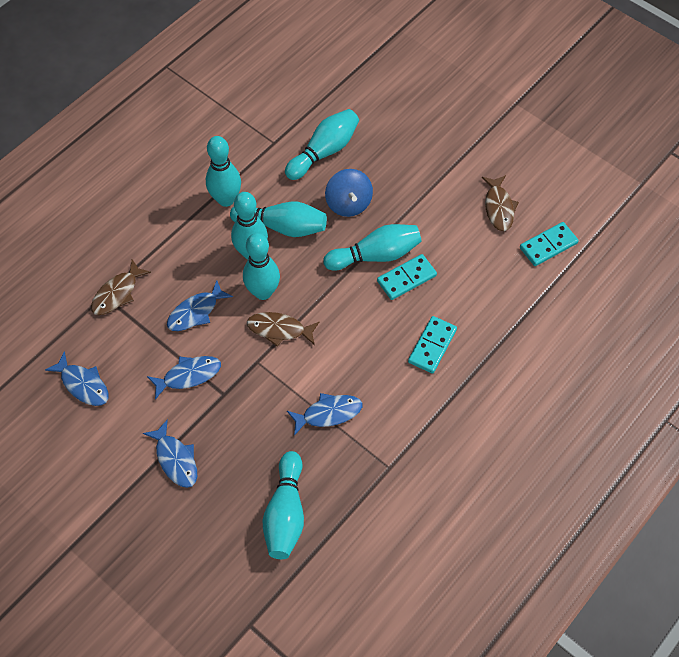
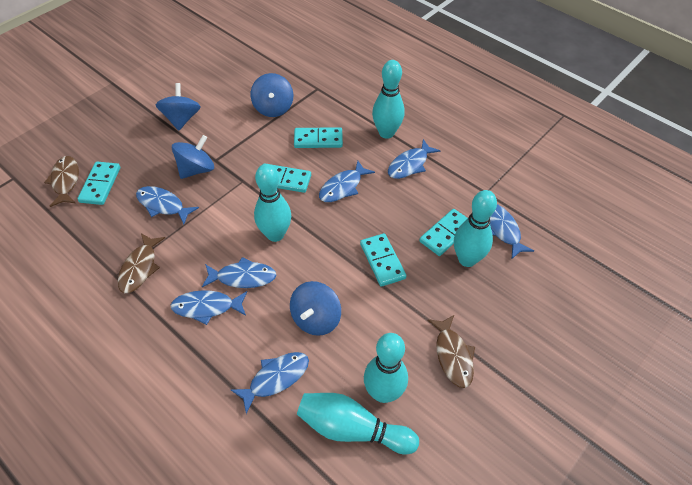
blue fish: 5 -> 7
blue spinning top: 1 -> 4
turquoise bowling pin: 7 -> 5
turquoise domino: 3 -> 5

